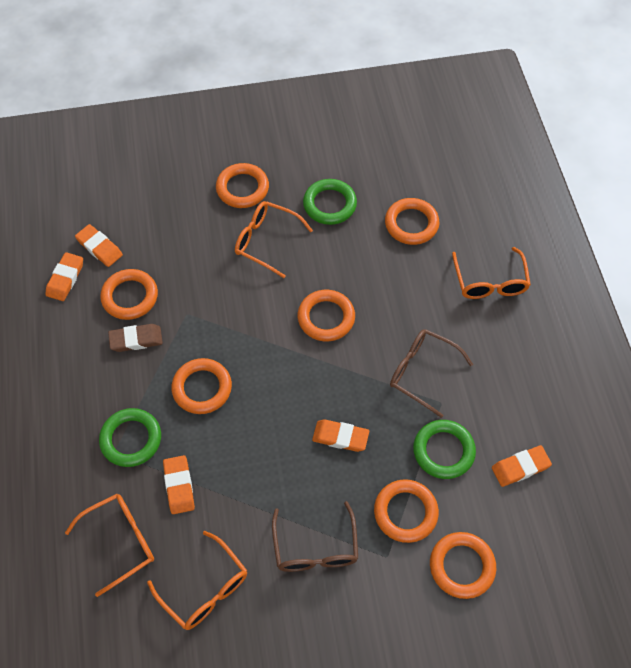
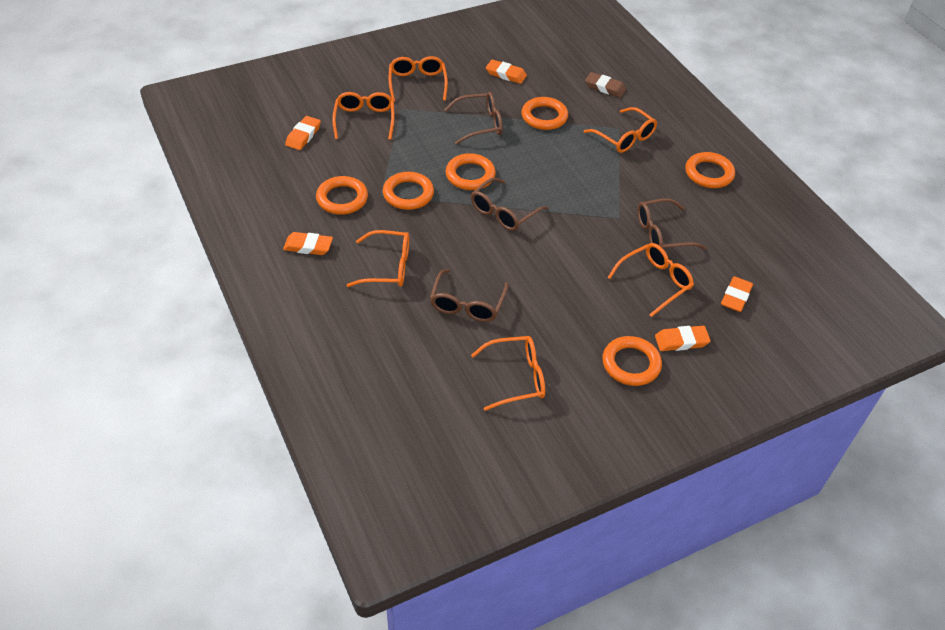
brown glasses: 2 -> 4
green ring: 3 -> 0
orange glasses: 4 -> 6
orange ring: 7 -> 6

